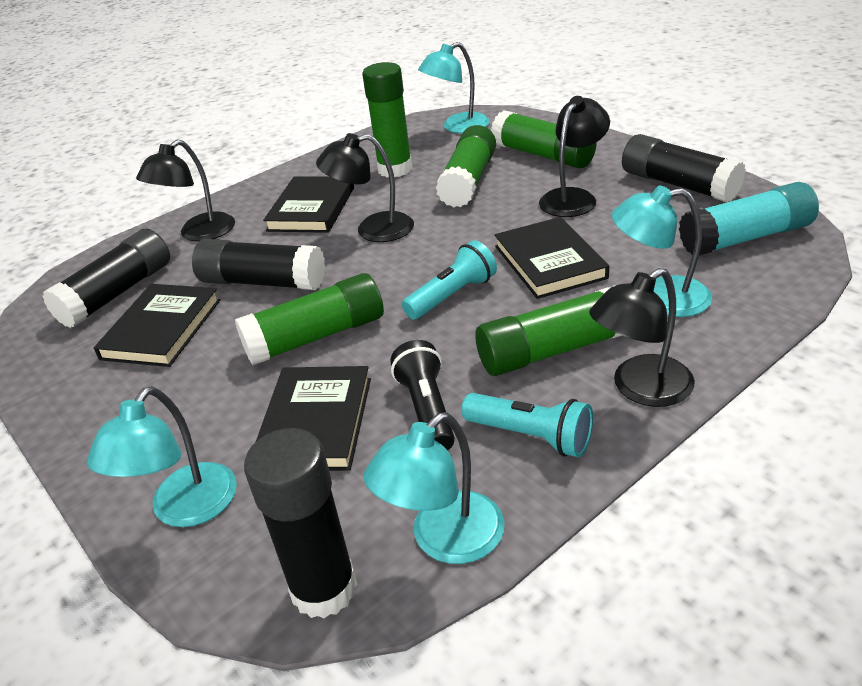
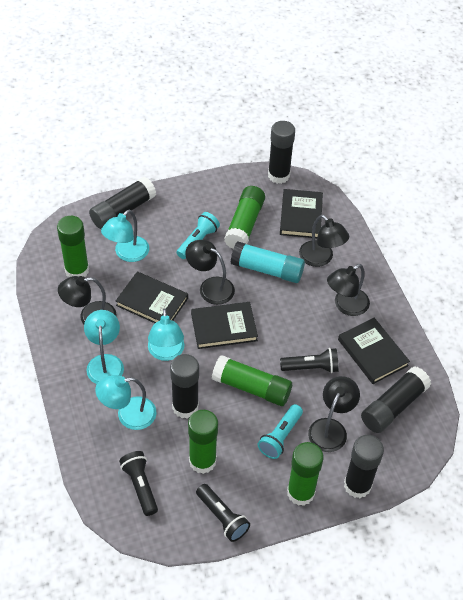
black flashlight: 1 -> 3
black glue stick: 4 -> 5
black lamp: 4 -> 5

